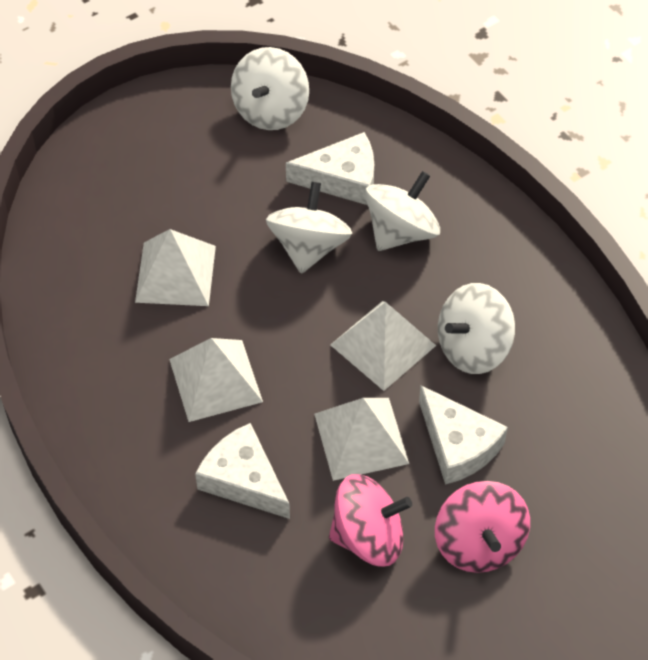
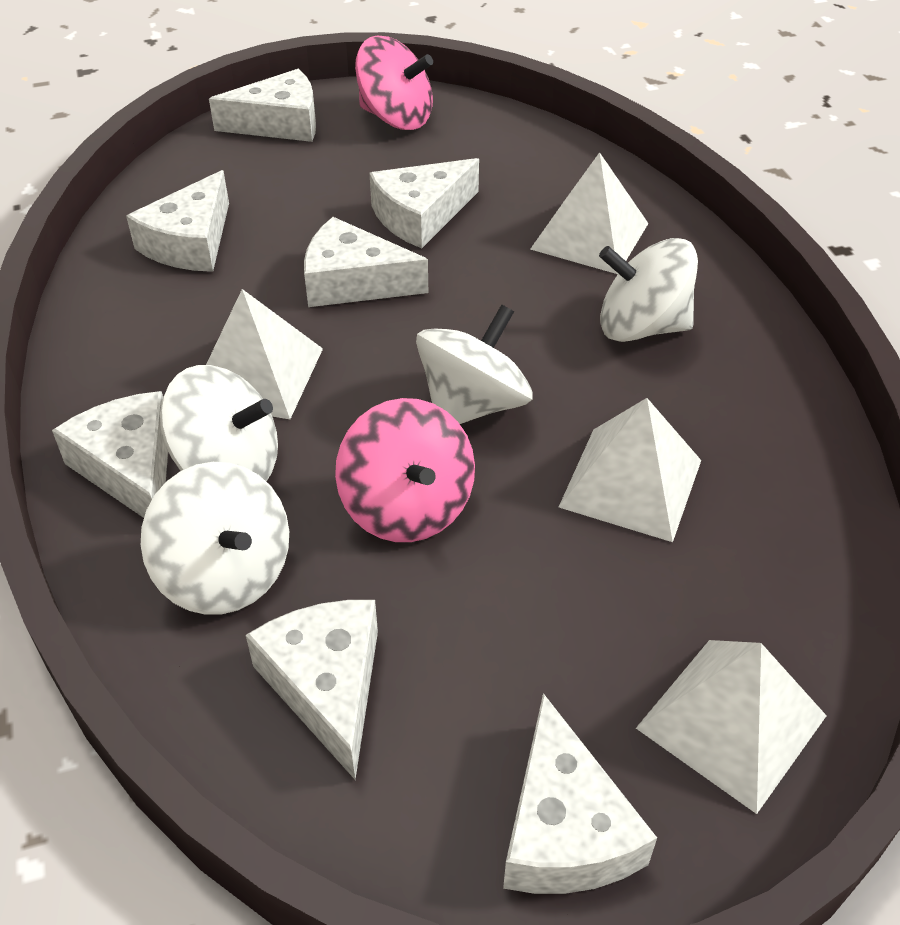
white cheese: 3 -> 7

